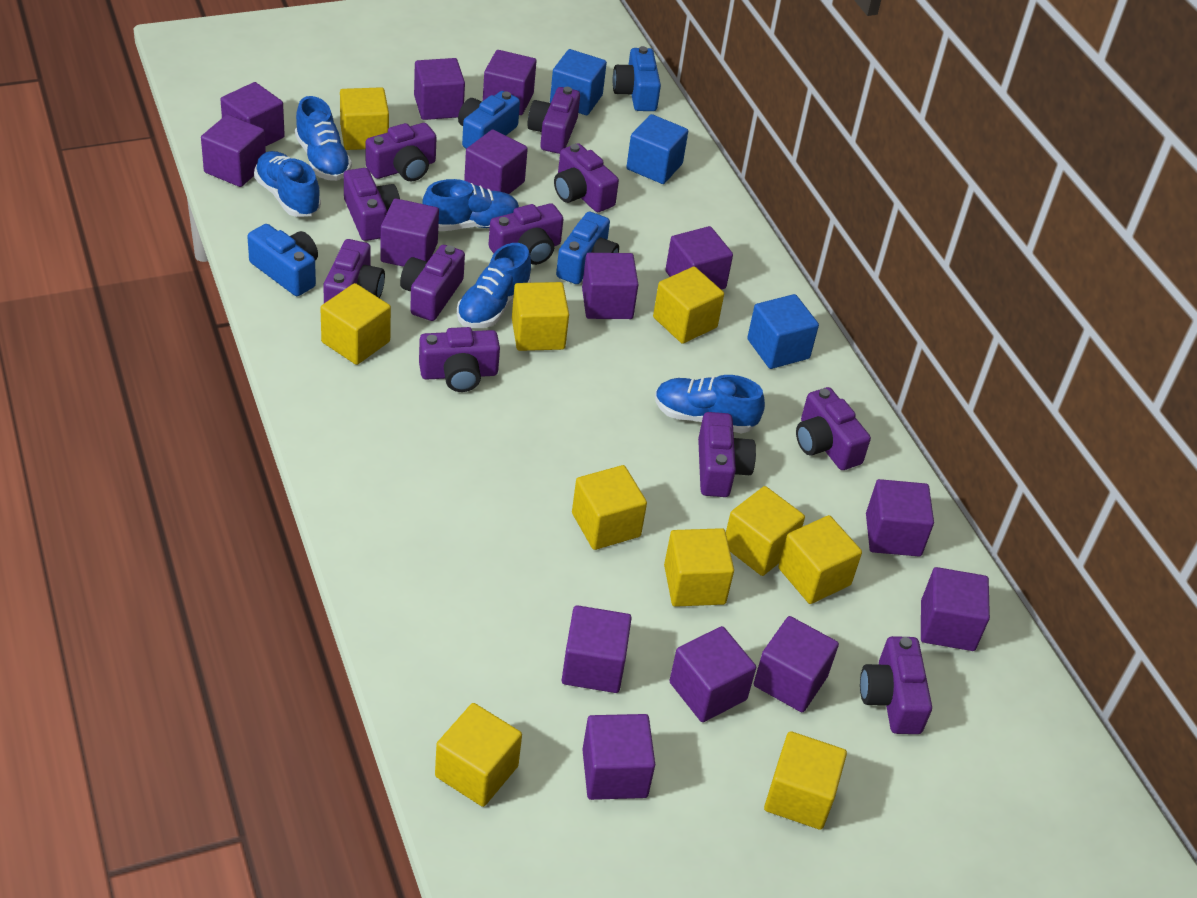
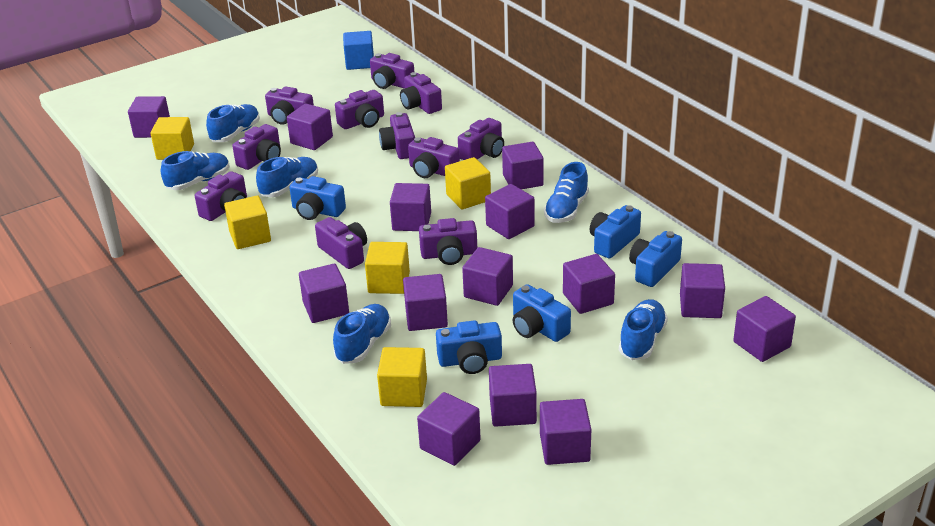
blue camera: 4 -> 5
blue cube: 3 -> 1
blue shoe: 5 -> 6
yellow cube: 10 -> 5

